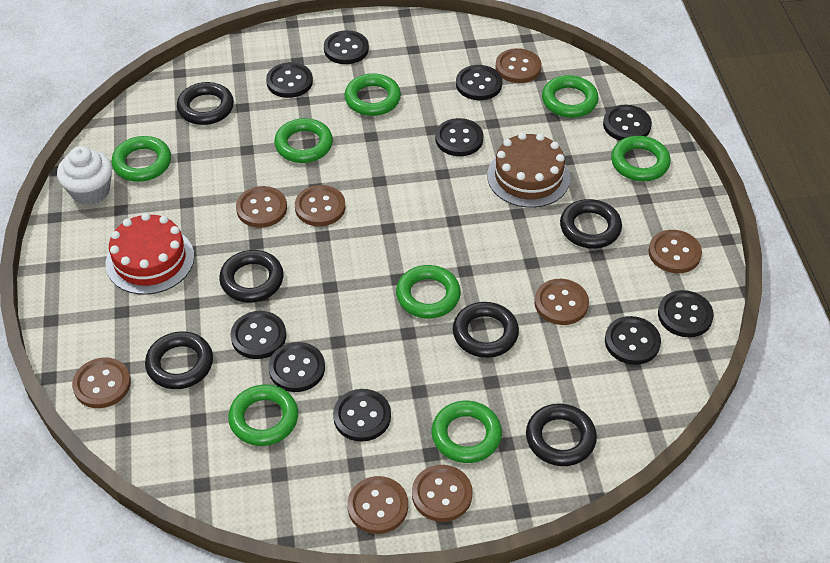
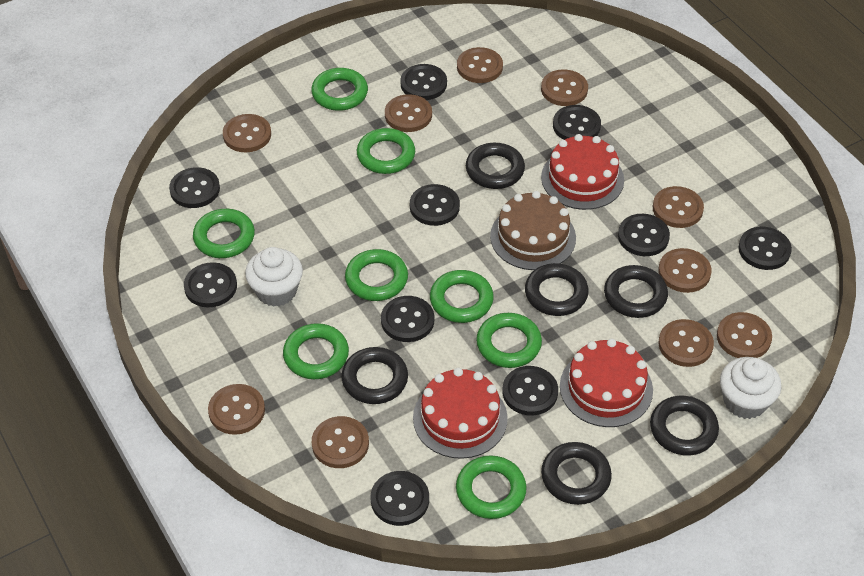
brown button: 8 -> 10
red cake: 1 -> 3
white cupcake: 1 -> 2

